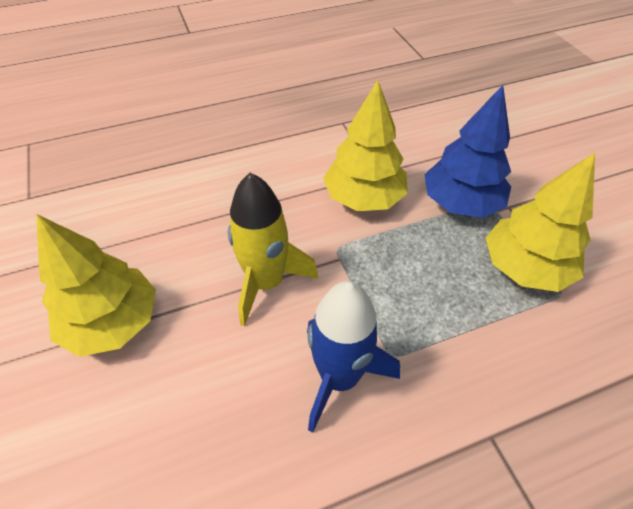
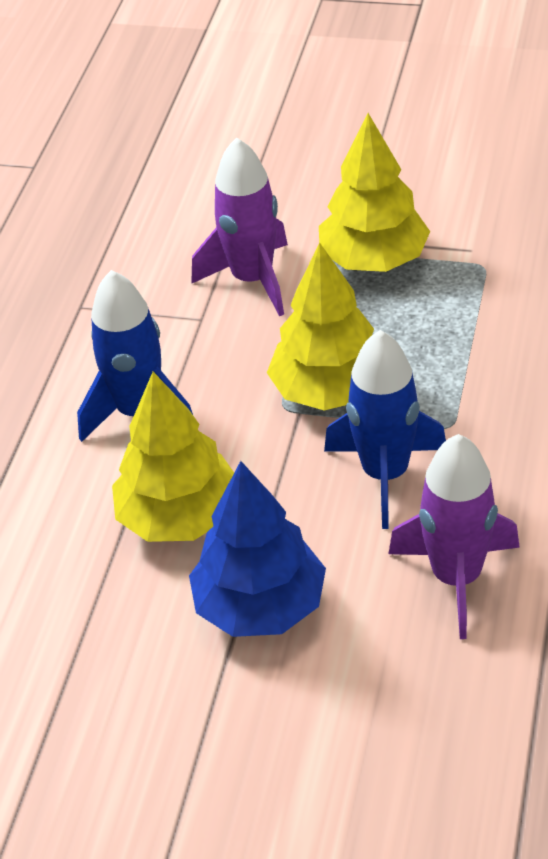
blue rocket: 1 -> 2
purple rocket: 0 -> 2
yellow rocket: 1 -> 0

